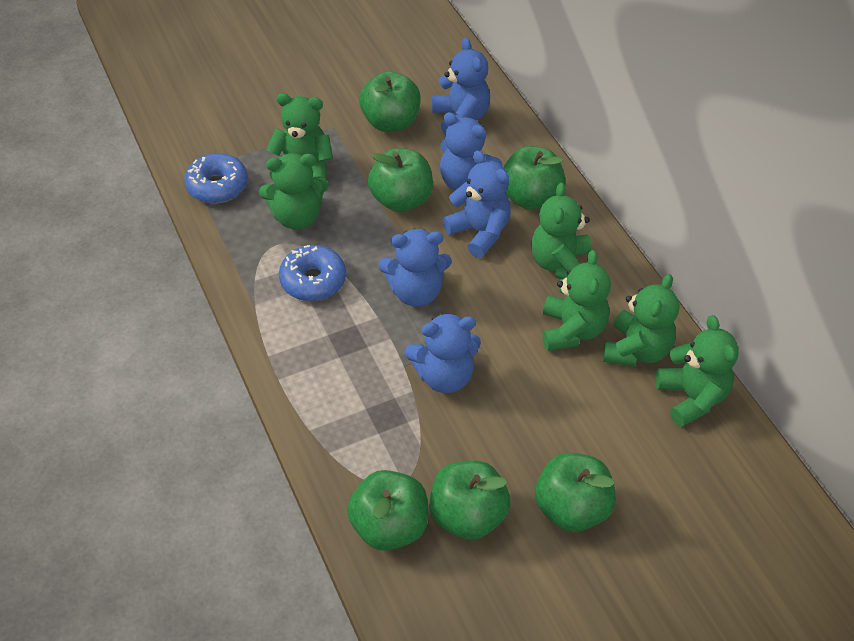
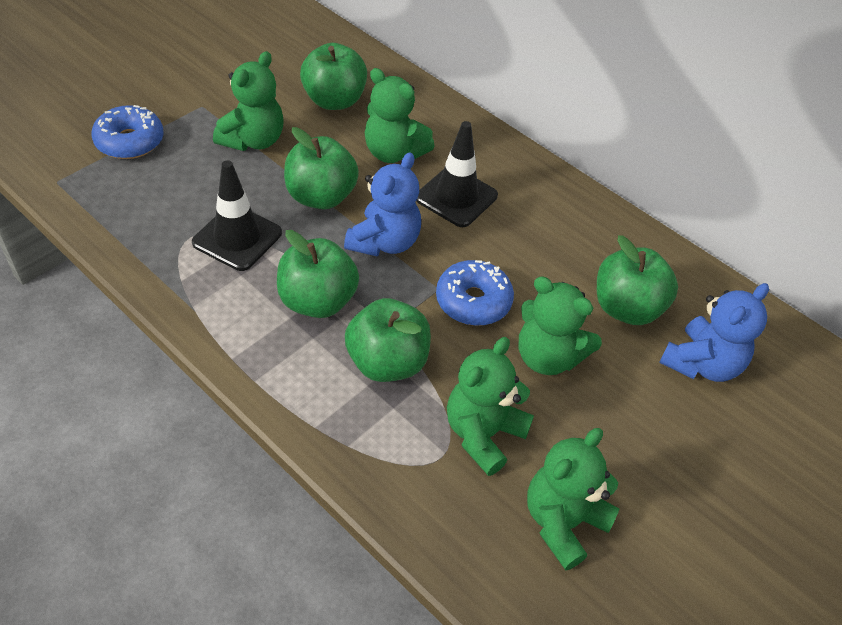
black traffic cone: 0 -> 2
blue teddy bear: 5 -> 2
green apple: 6 -> 5
green teddy bear: 6 -> 5

